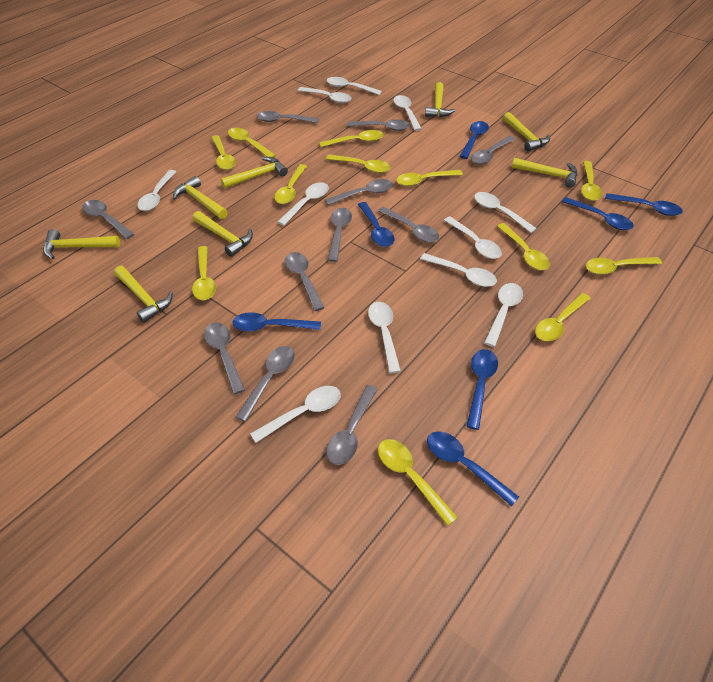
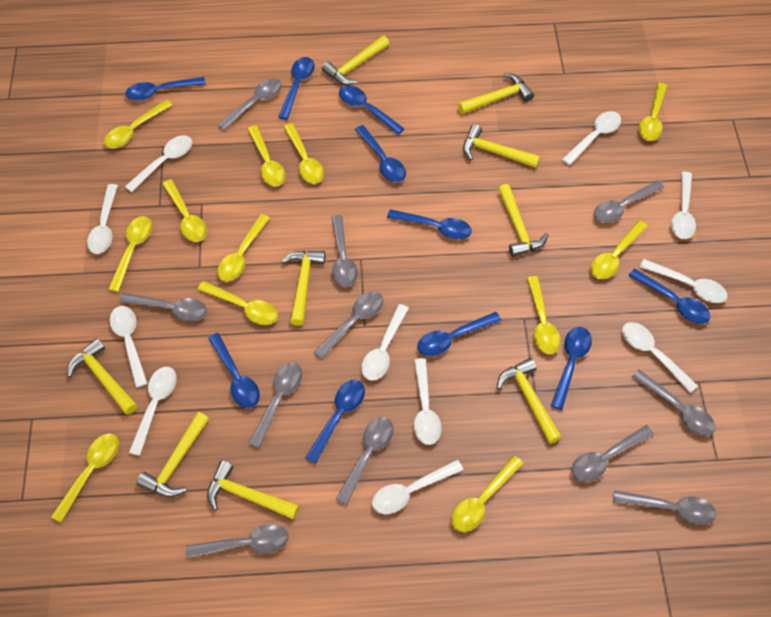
blue spoon: 7 -> 10
yellow hammer: 8 -> 9

